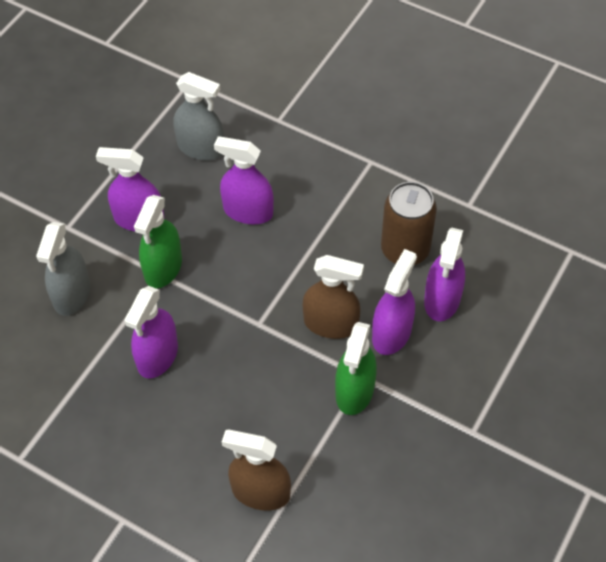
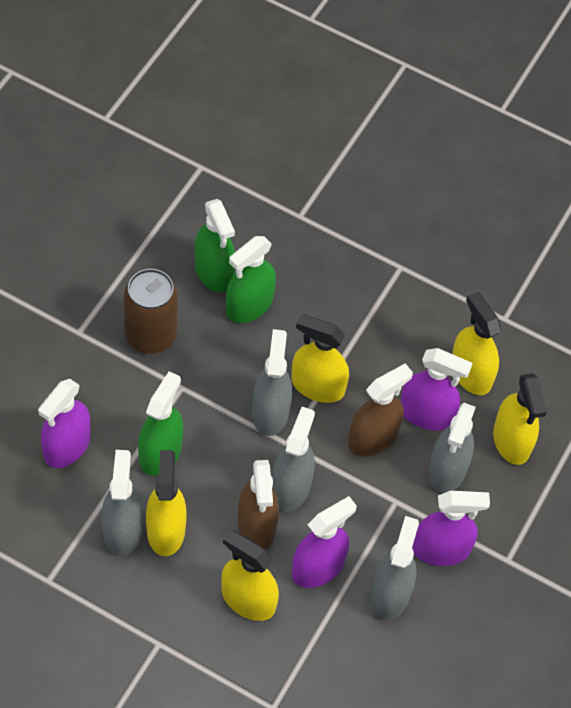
green spray bottle: 2 -> 3
grey spray bottle: 2 -> 5
purple spray bottle: 5 -> 4
yellow spray bottle: 0 -> 5

